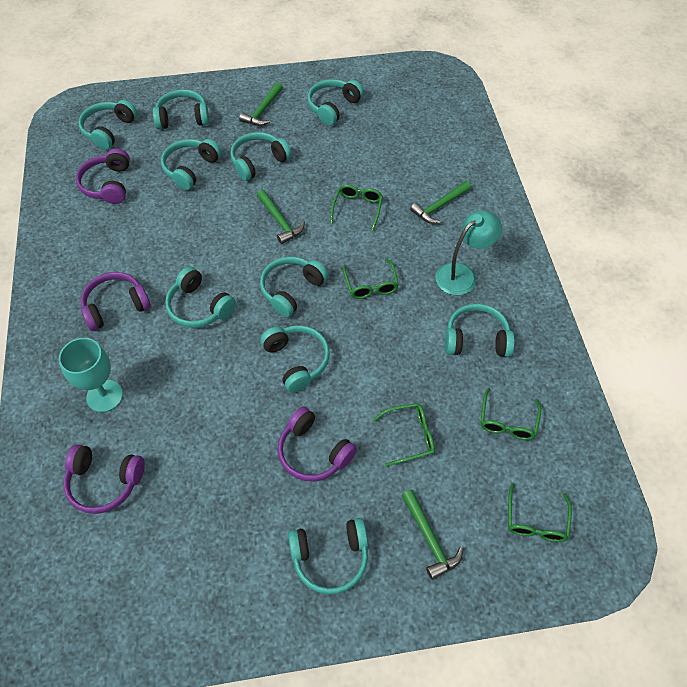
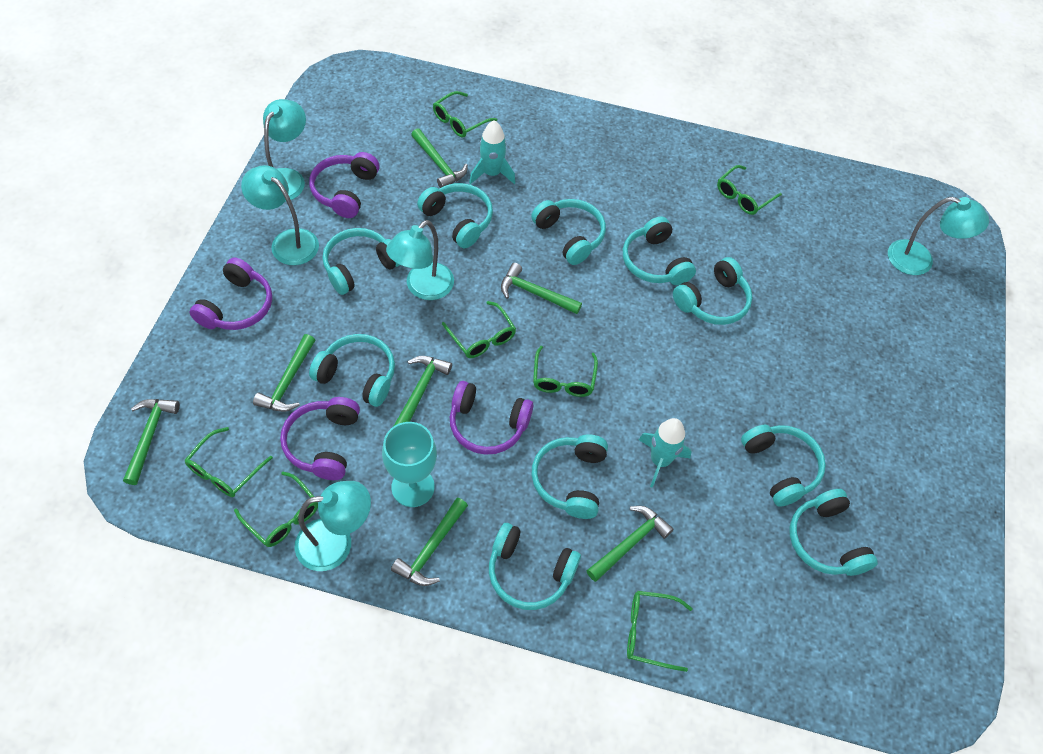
green glasses: 5 -> 7
green hammer: 4 -> 7
turquoise lamp: 1 -> 5
turquoise rocket: 0 -> 2

